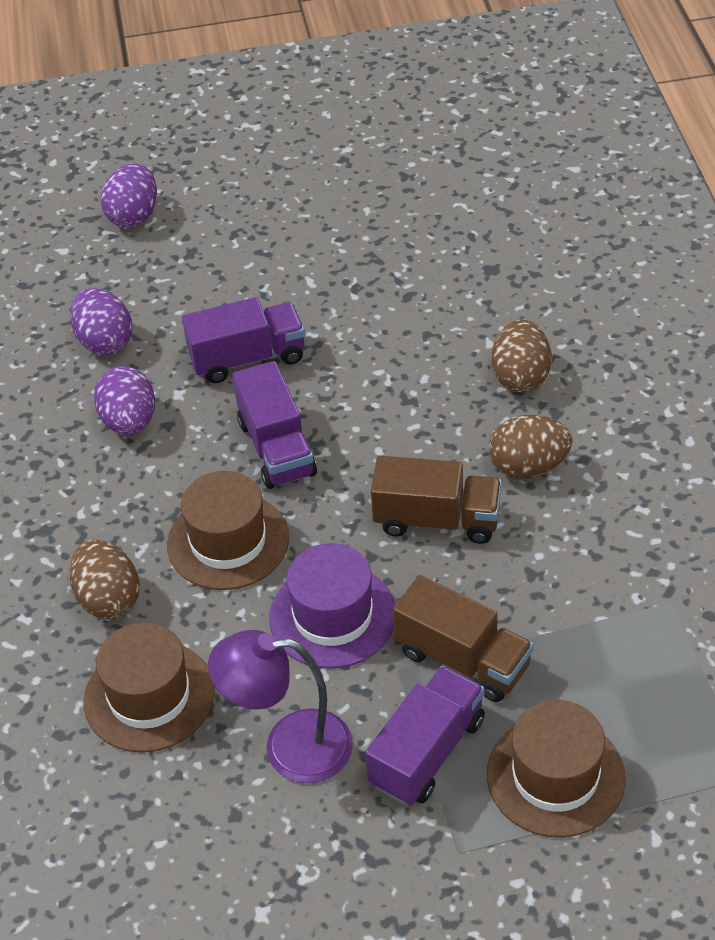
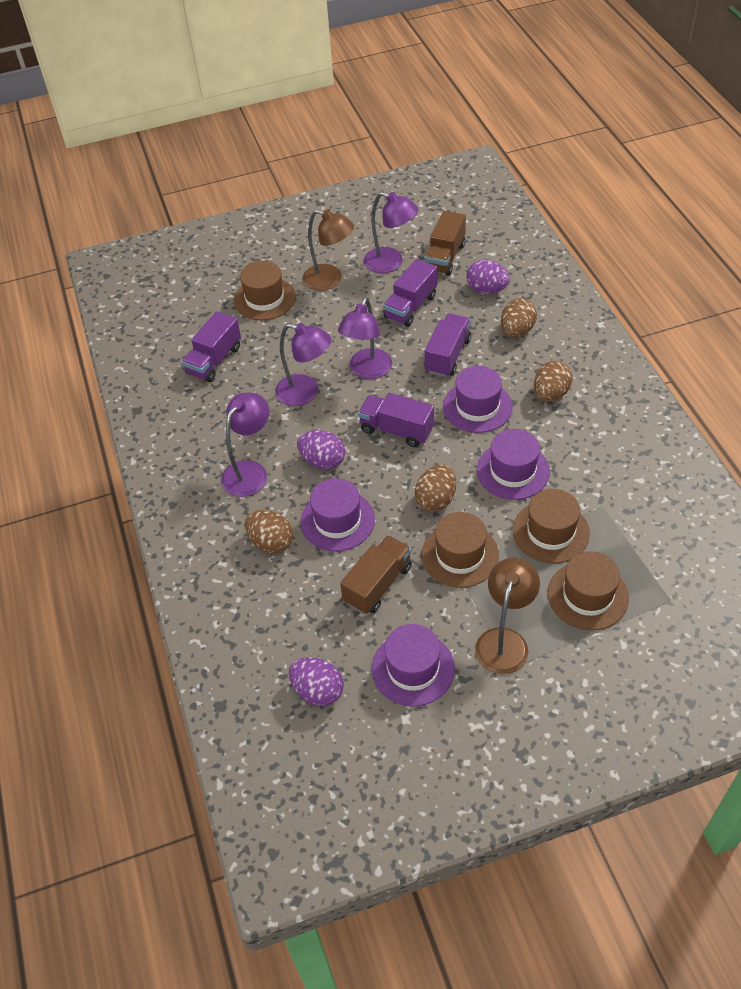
brown egg: 3 -> 4
brown hat: 3 -> 4
brown lamp: 0 -> 2
purple hat: 1 -> 4
purple lamp: 1 -> 4
purple truck: 3 -> 4

